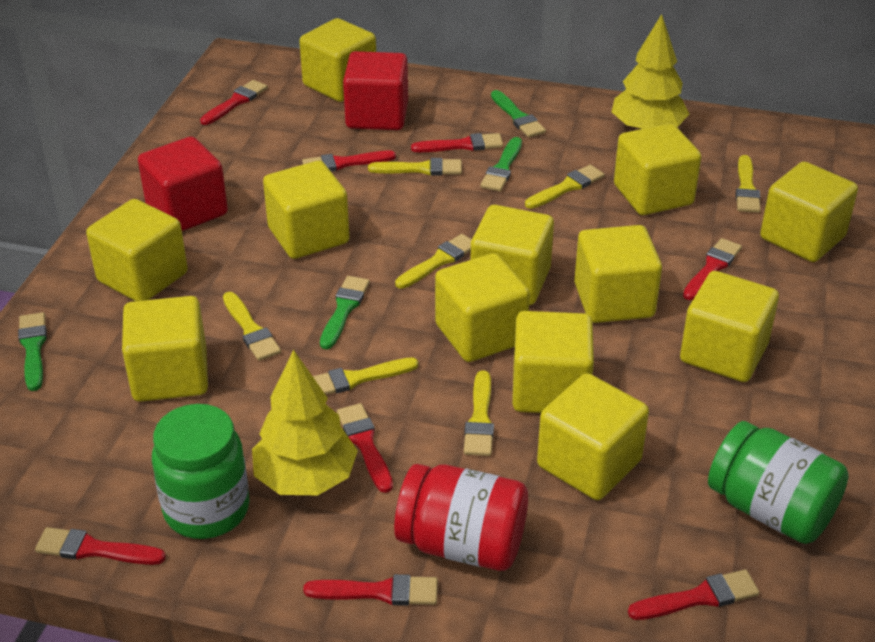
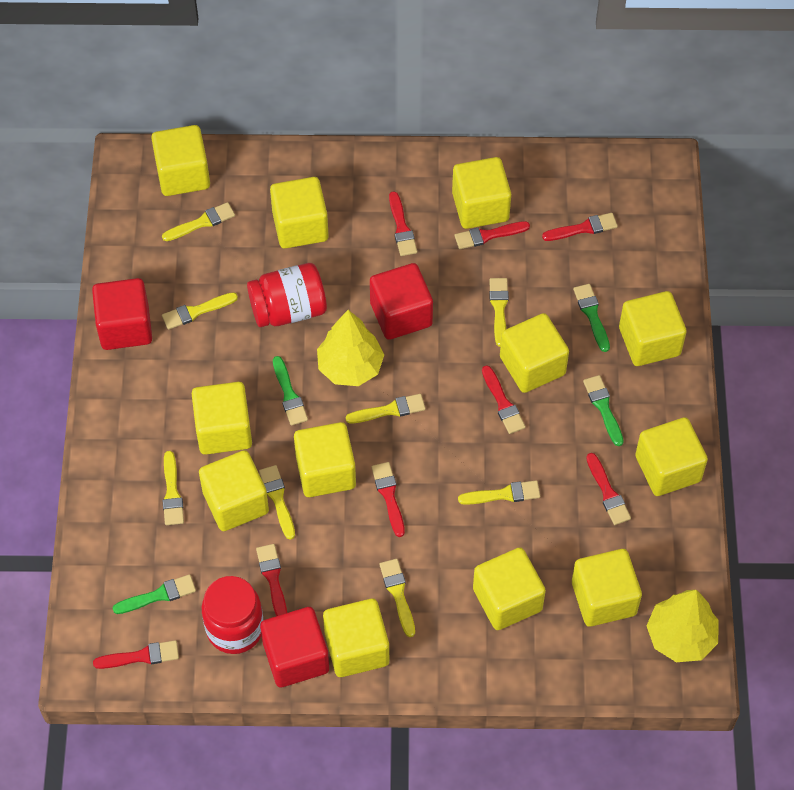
green jar: 2 -> 0
red cube: 2 -> 3
red jar: 1 -> 2
yellow brush: 7 -> 8

